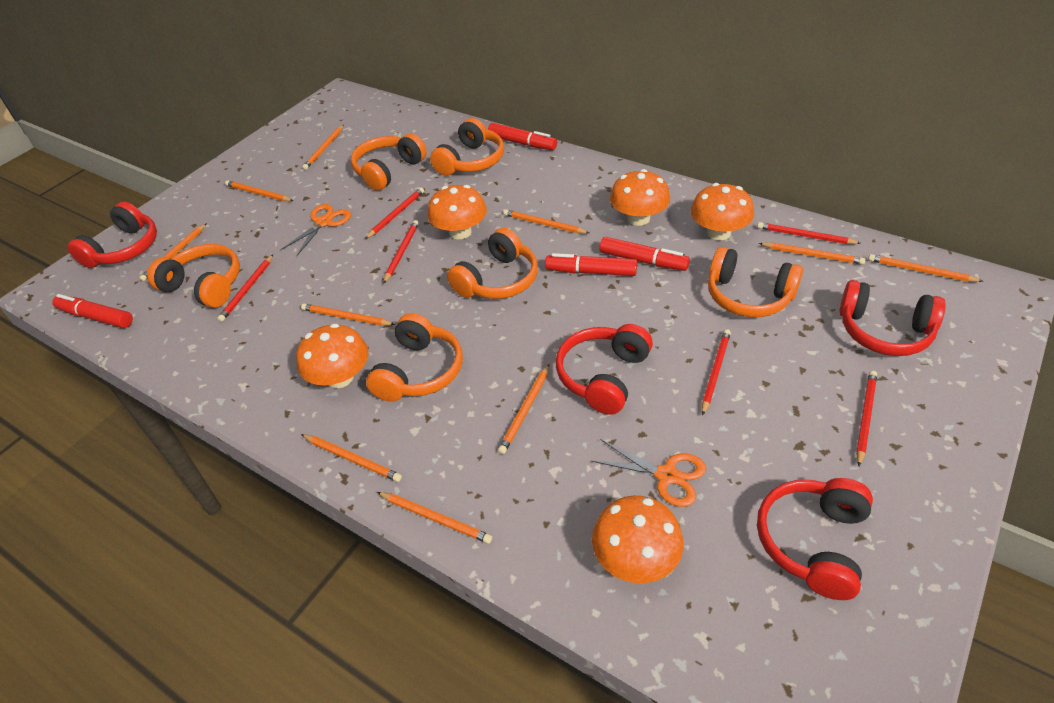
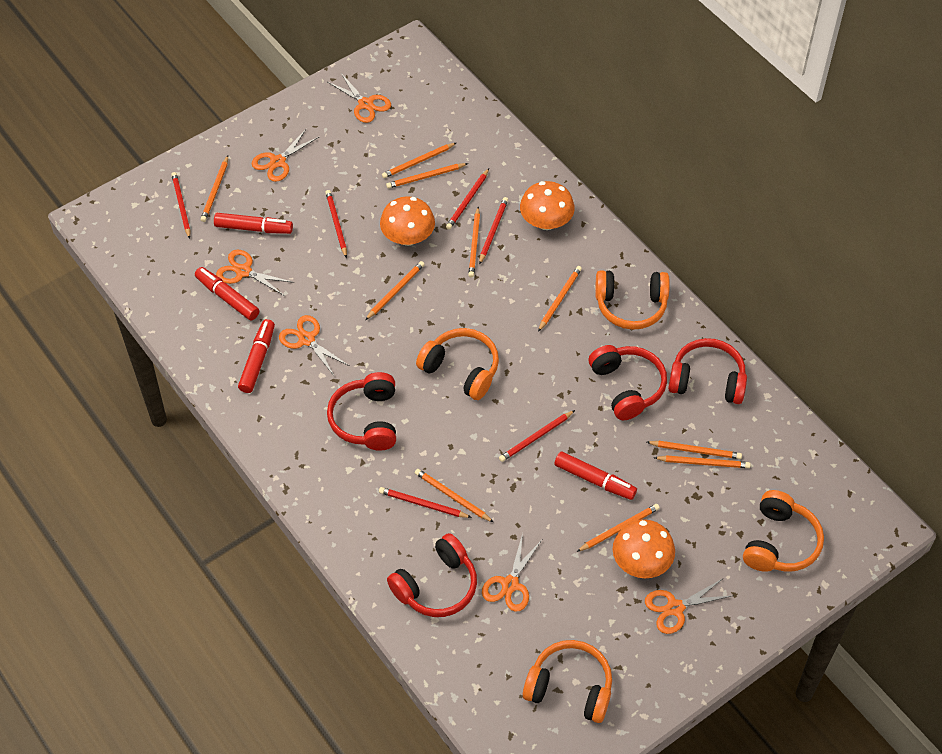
orange headphones: 6 -> 4
orange mushroom: 5 -> 3
orange scissors: 2 -> 6

